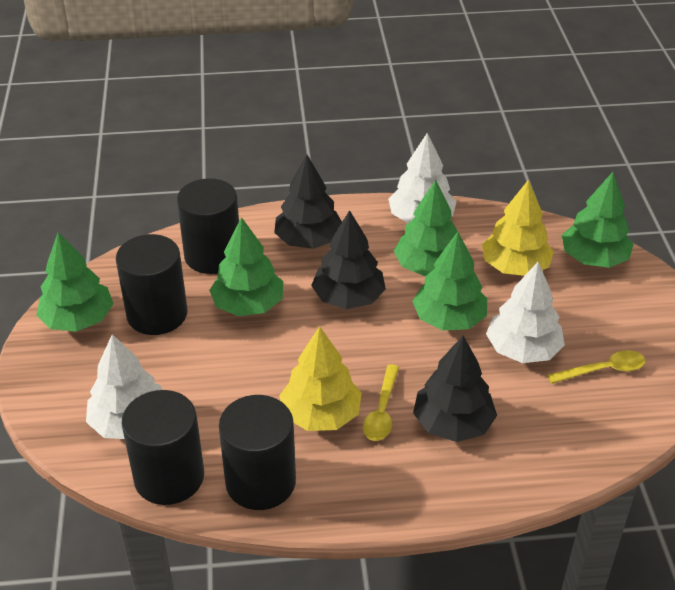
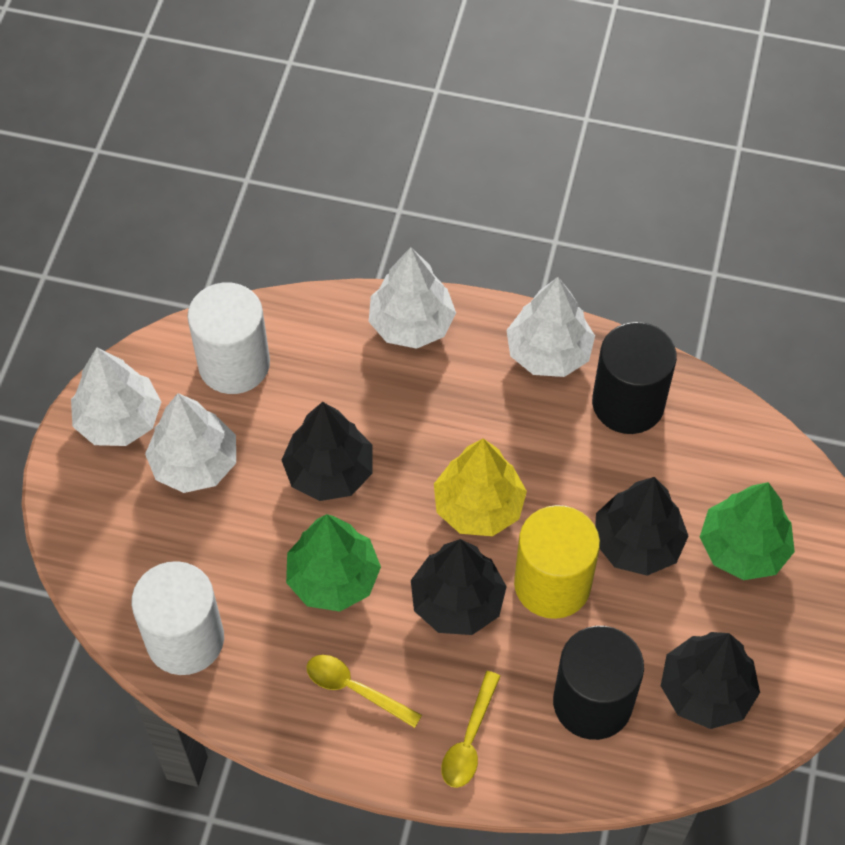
black cylinder: 4 -> 2
black tree: 3 -> 4
green tree: 5 -> 2
white cylinder: 0 -> 2
white tree: 3 -> 4
yellow cylinder: 0 -> 1
yellow tree: 2 -> 1

